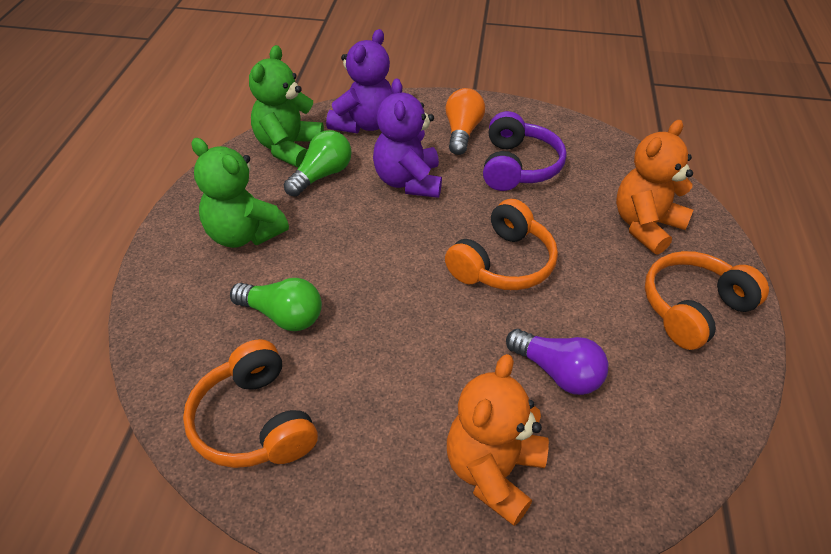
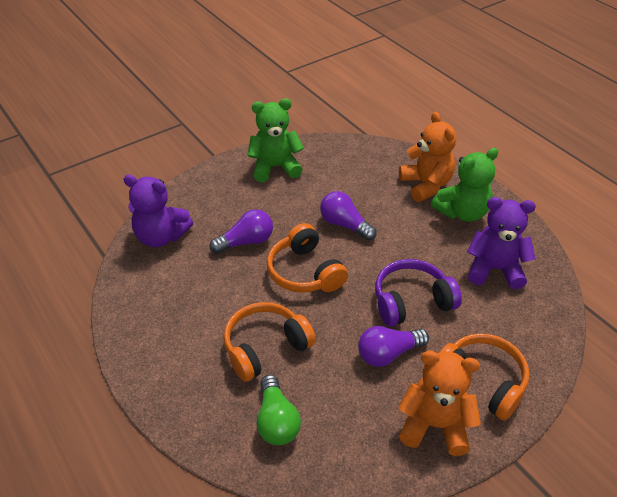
green light bulb: 2 -> 1
orange light bulb: 1 -> 0
purple light bulb: 1 -> 3

